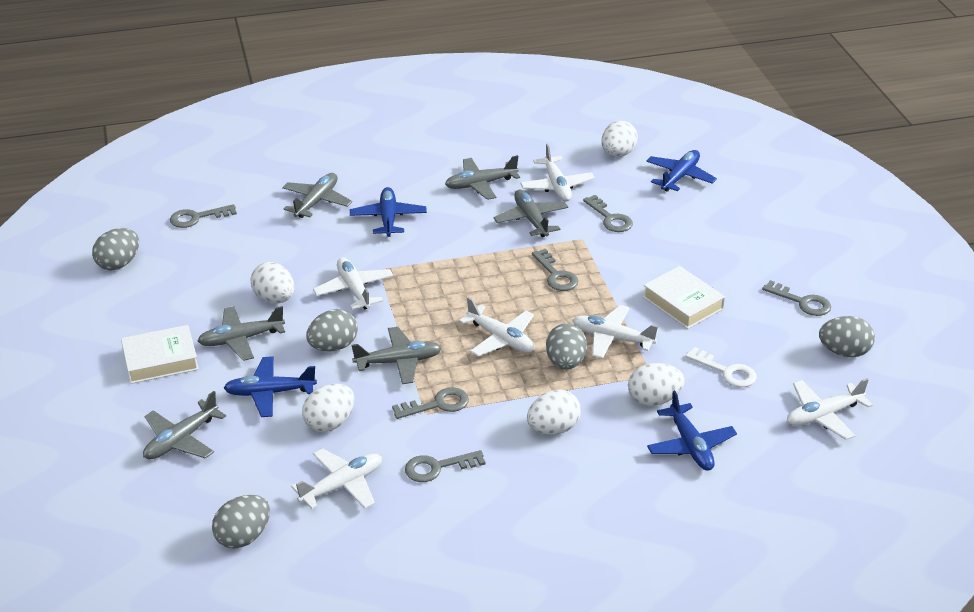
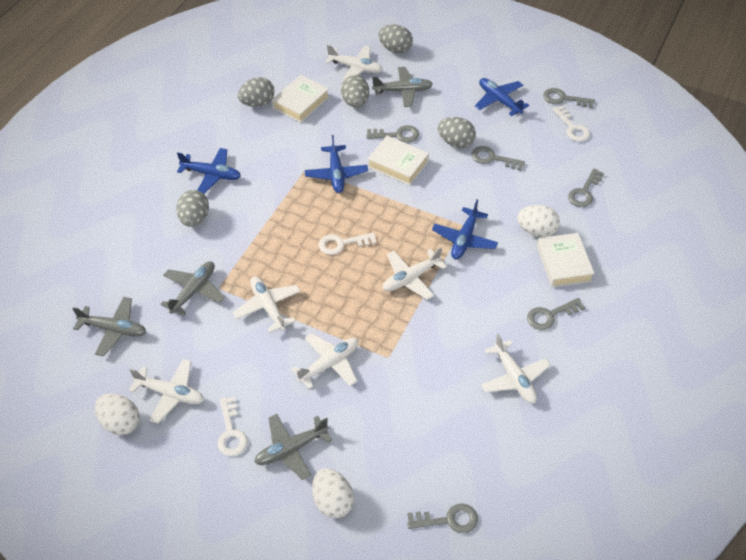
grey plane: 6 -> 4
white book: 2 -> 3
white egg: 5 -> 3
white key: 1 -> 3

